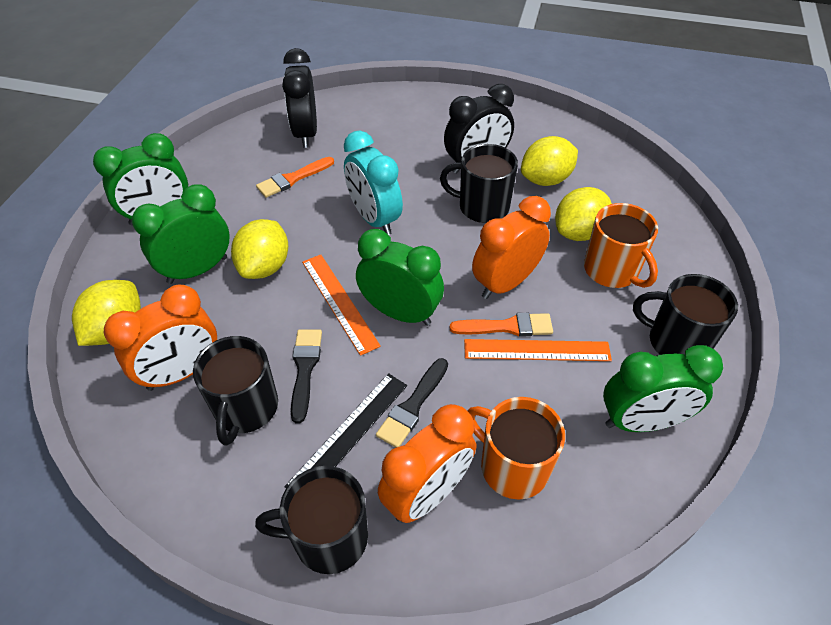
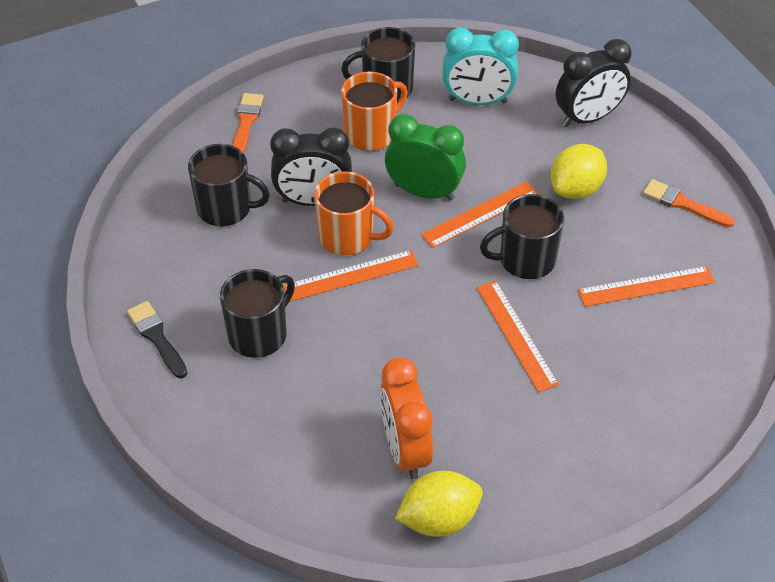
black brush: 2 -> 1
black ruler: 1 -> 0
green clock: 4 -> 1
orange clock: 3 -> 1
orange ruler: 2 -> 4
yellow lemon: 4 -> 2

